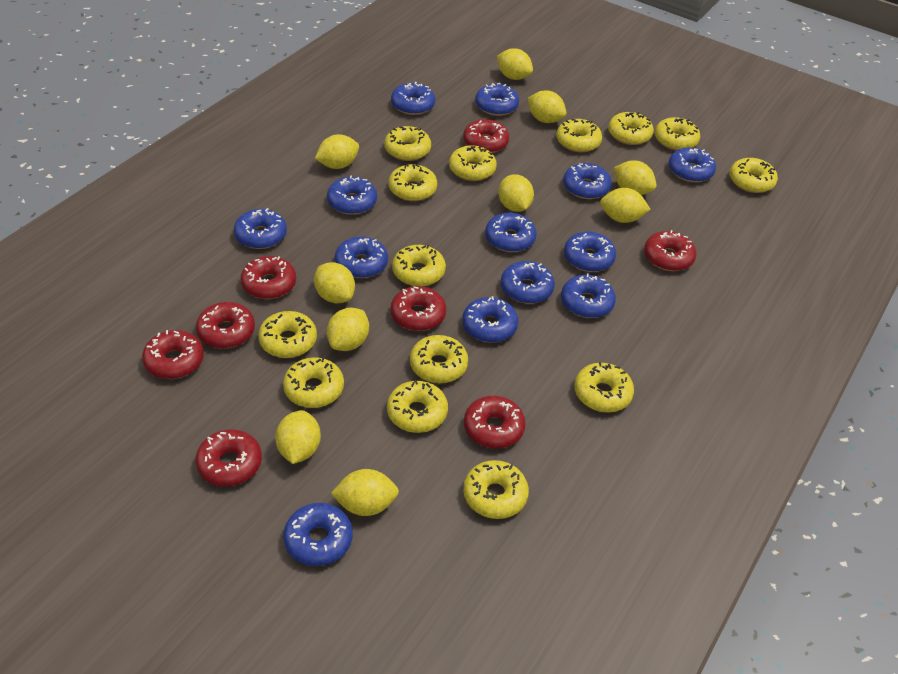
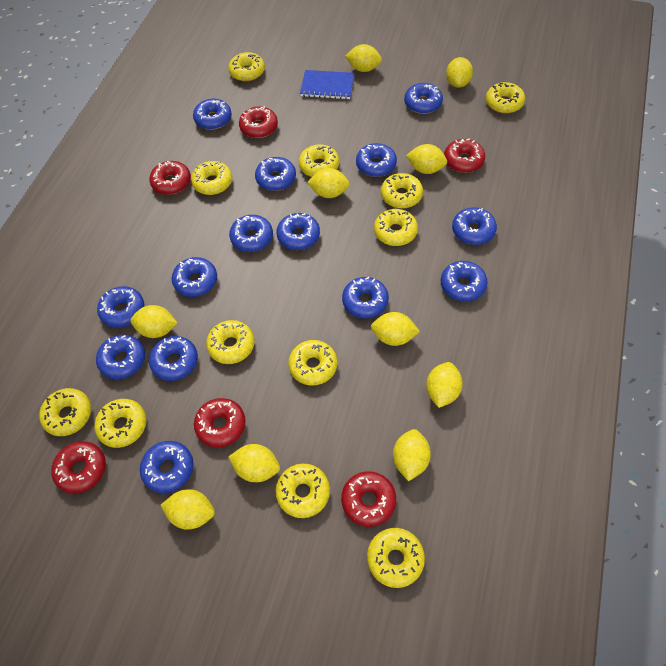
blue donut: 13 -> 14
blue notebook: 0 -> 1
red donut: 8 -> 6
yellow donut: 14 -> 12

